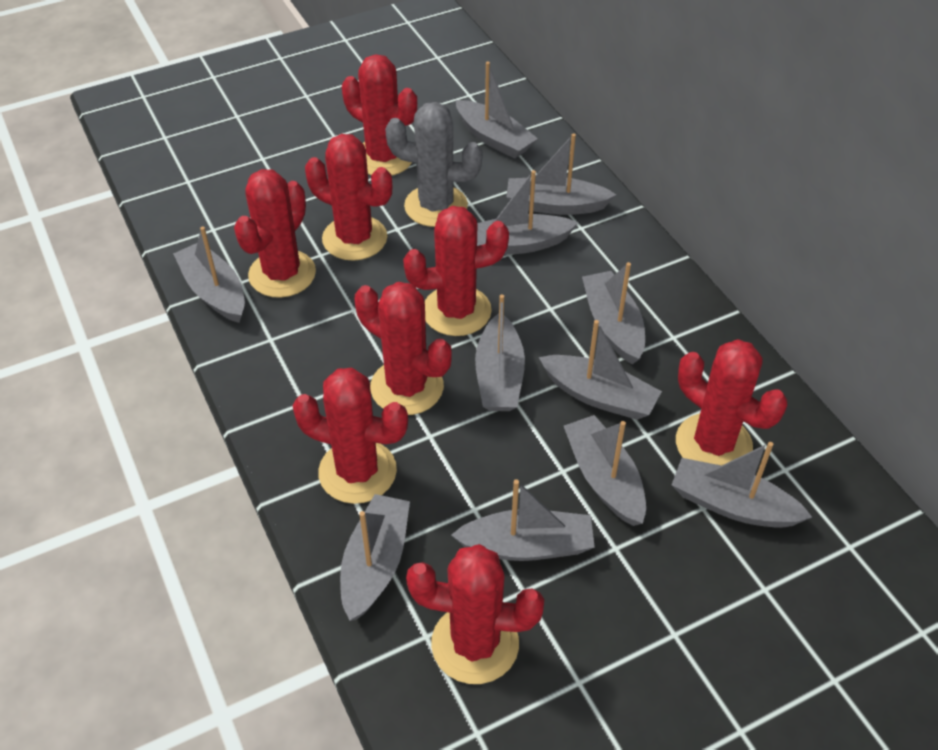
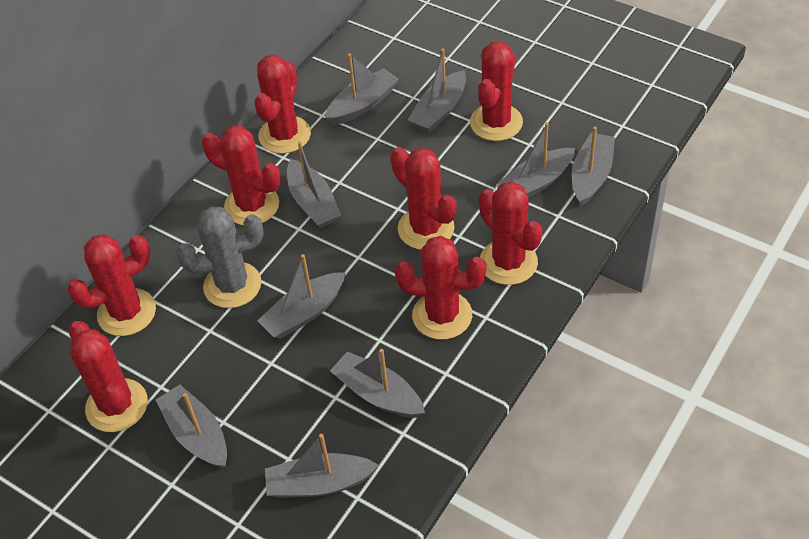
grey boat: 11 -> 9

